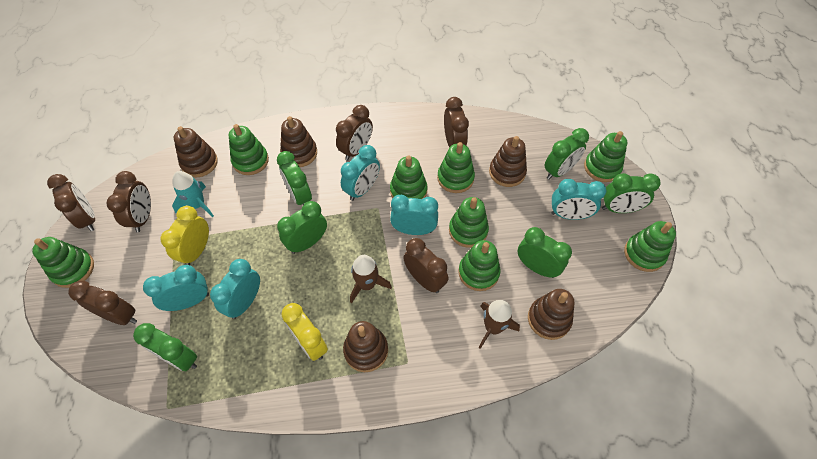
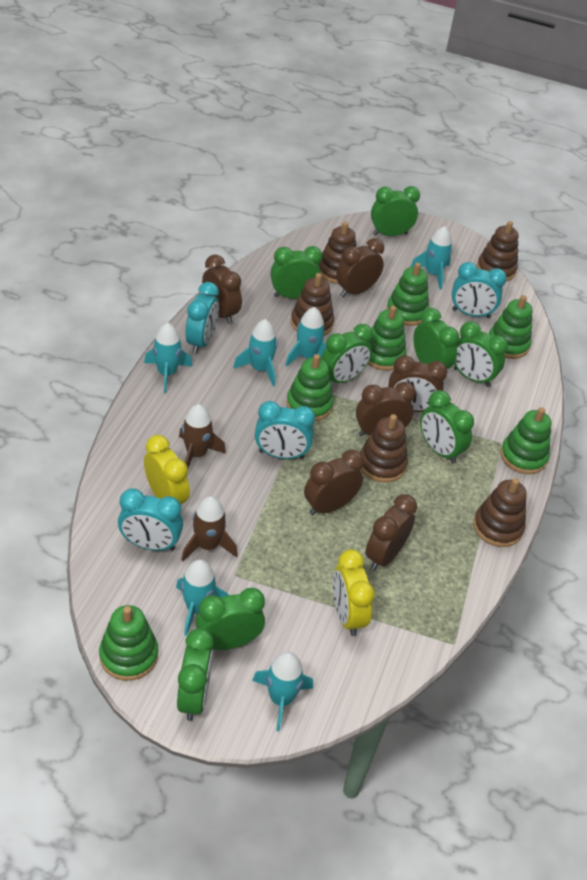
green clock: 6 -> 8
green stacking toy: 8 -> 6
turquoise clock: 5 -> 4
turquoise rocket: 1 -> 6

